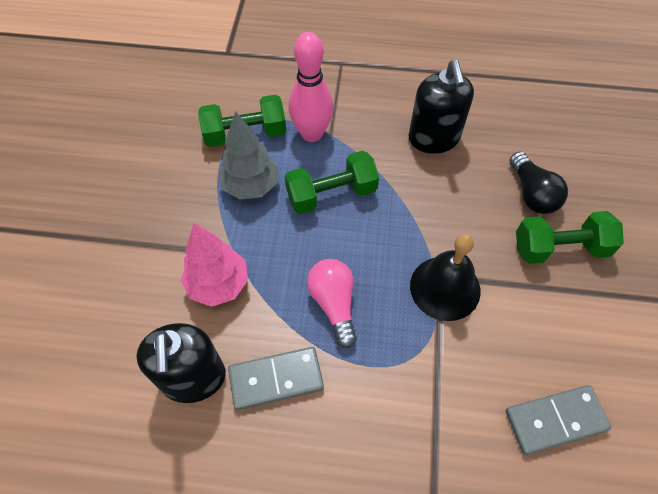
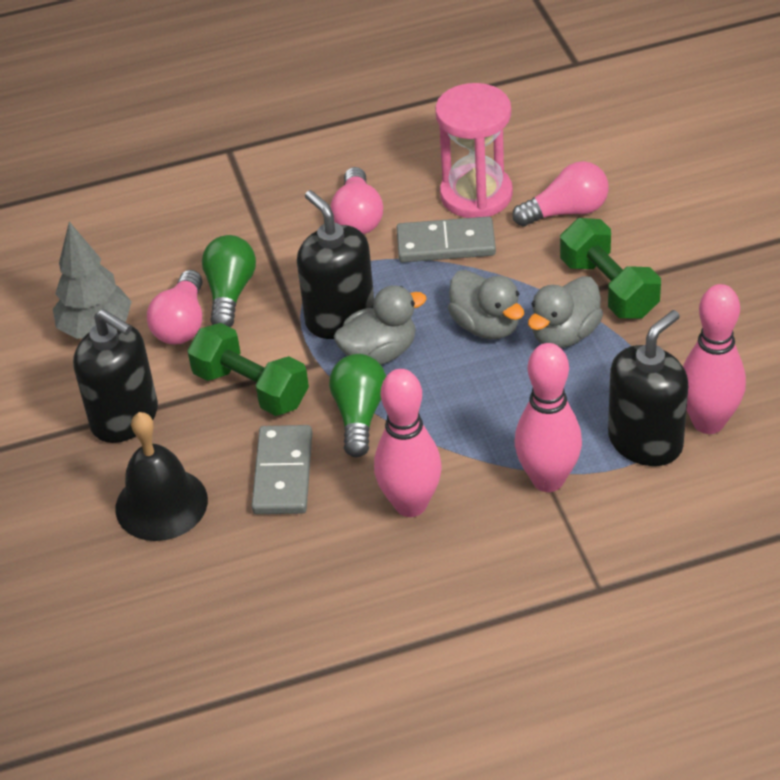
black light bulb: 1 -> 0
black soap dispenser: 2 -> 3
green dumbbell: 3 -> 2
green light bulb: 0 -> 2
grey duck: 0 -> 3
pink bowling pin: 1 -> 3
pink hourglass: 0 -> 1
pink light bulb: 1 -> 3
pink tree: 1 -> 0

